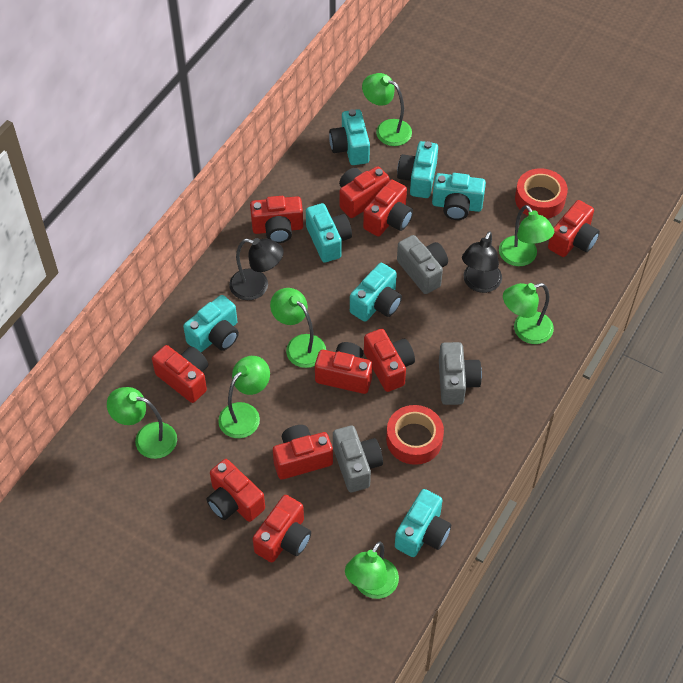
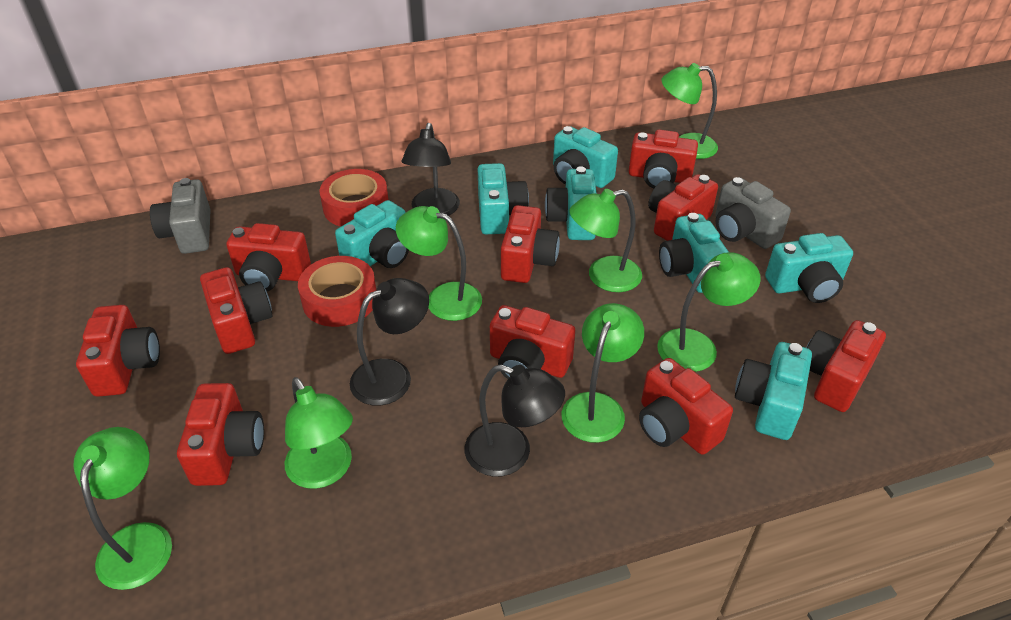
black lamp: 2 -> 3
grey camera: 3 -> 2

